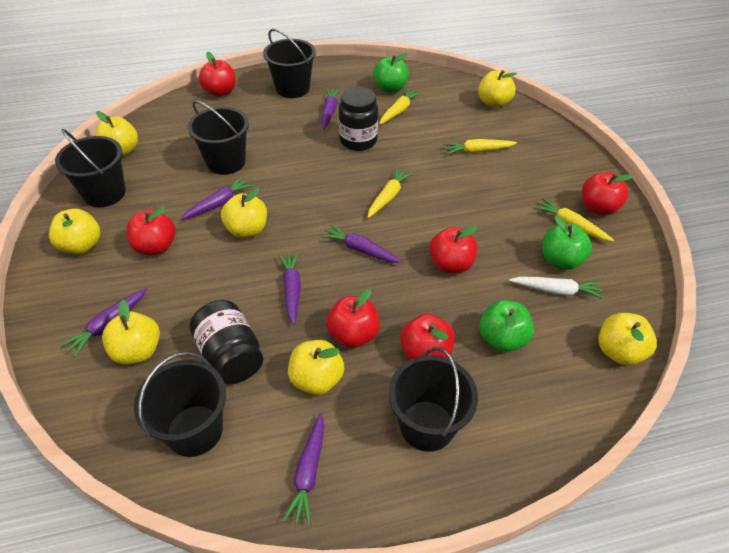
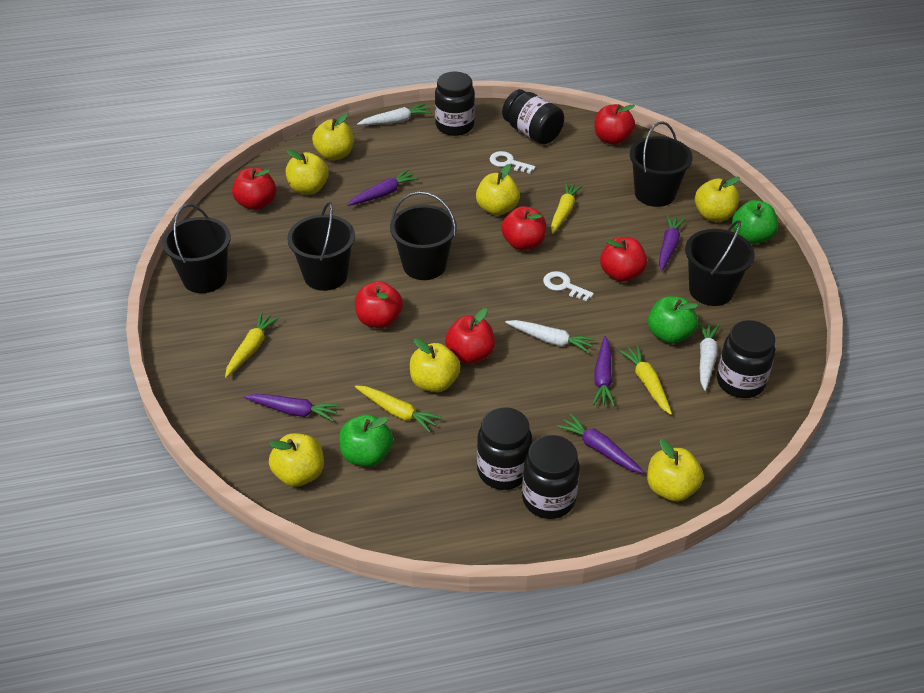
black jar: 2 -> 5
purple carrot: 6 -> 5
white carrot: 1 -> 3
white key: 0 -> 2

